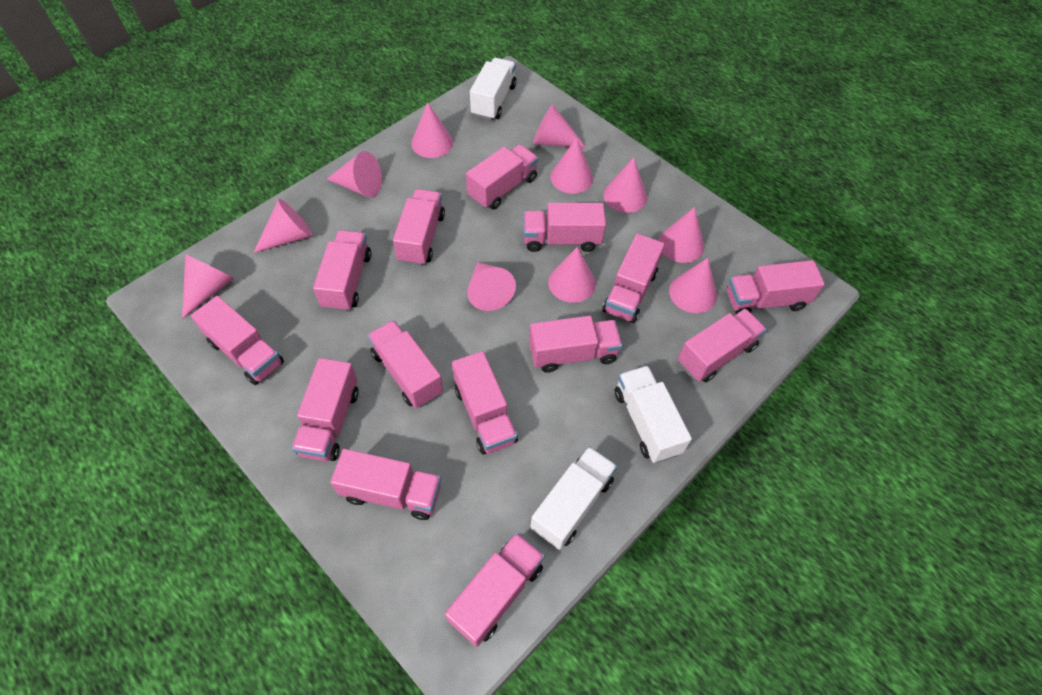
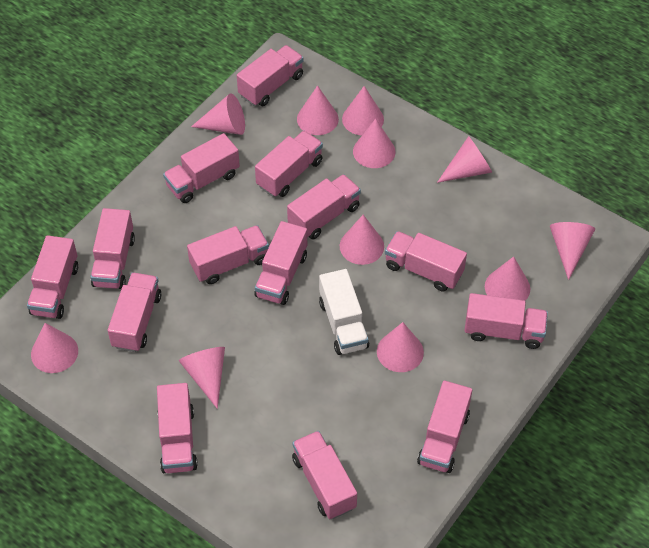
white truck: 3 -> 1

